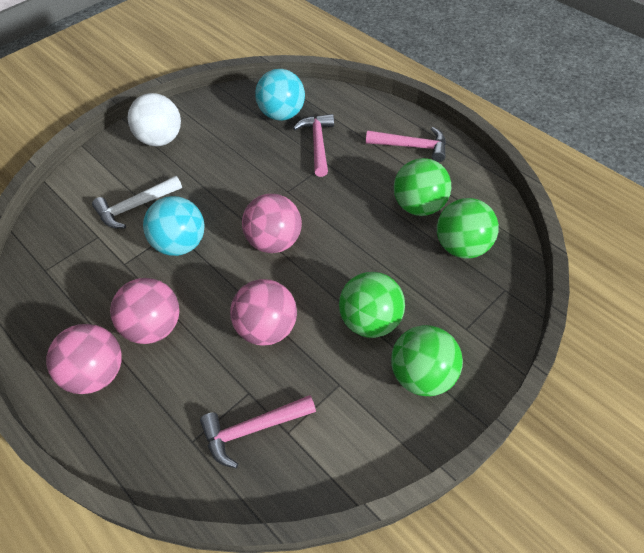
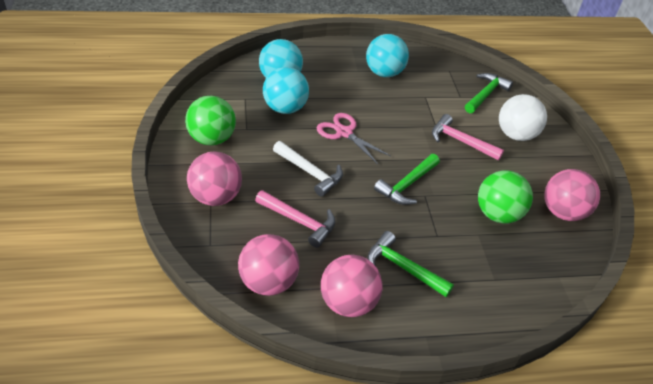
green ball: 4 -> 2
green hammer: 0 -> 3
pink hammer: 3 -> 2
pink scissors: 0 -> 1
turquoise ball: 2 -> 3

